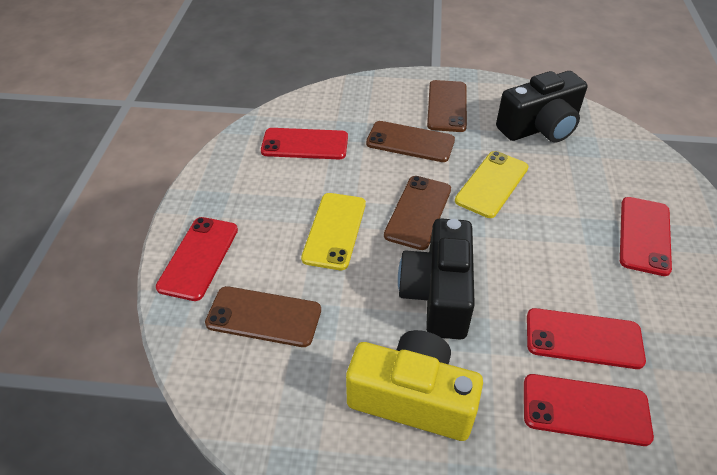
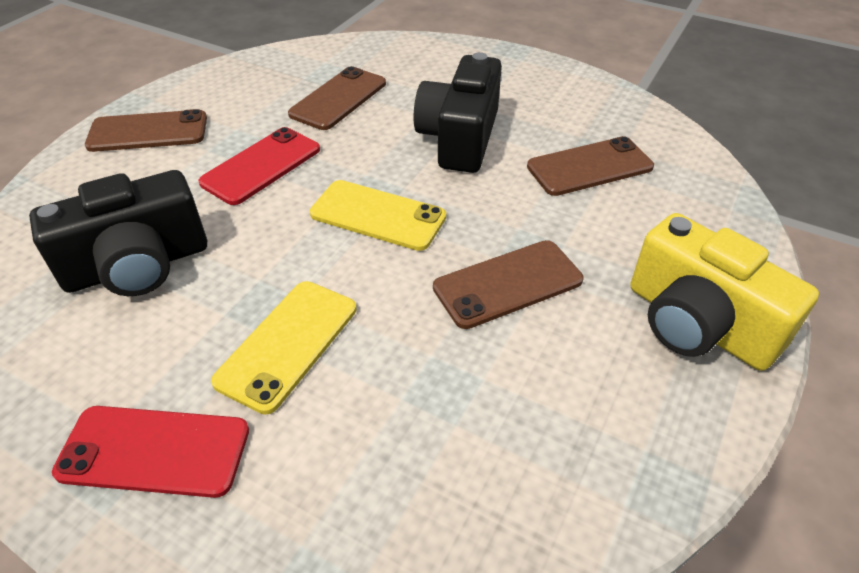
red phone: 5 -> 2

